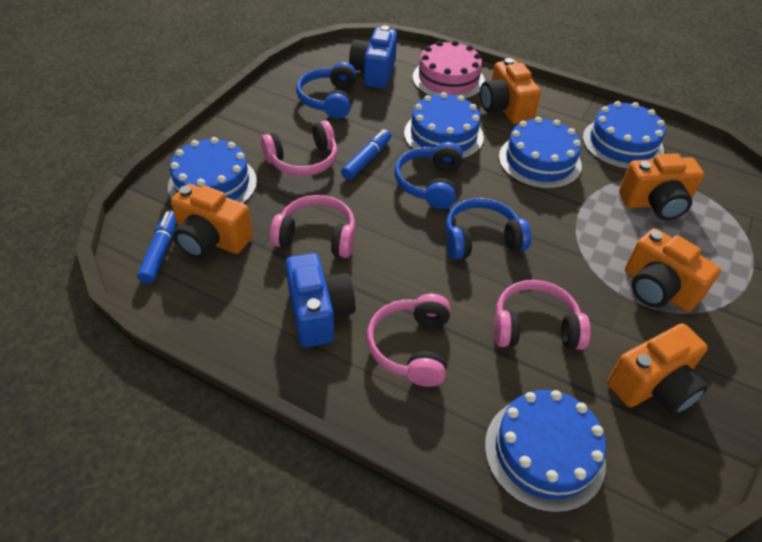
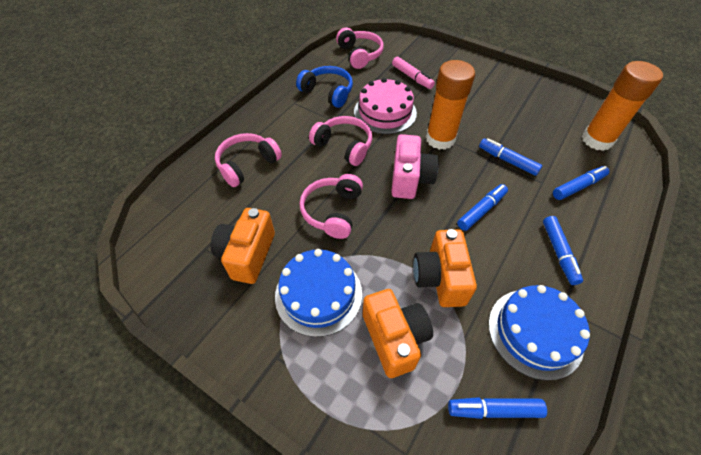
blue cake: 5 -> 2
blue camera: 2 -> 0
blue headphones: 3 -> 1
blue marker: 2 -> 5
orange camera: 5 -> 3
orange glue stick: 0 -> 2
pink camera: 0 -> 1
pink marker: 0 -> 1

